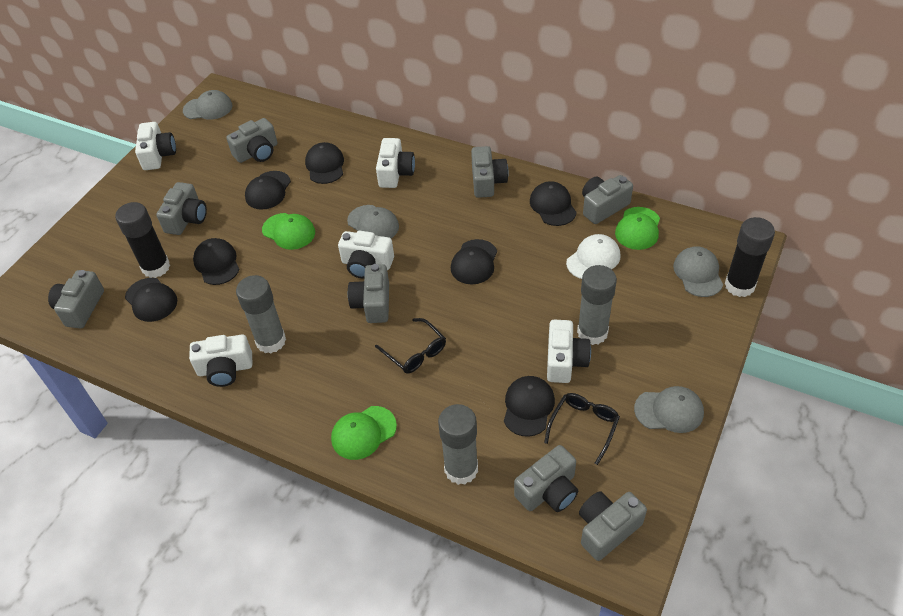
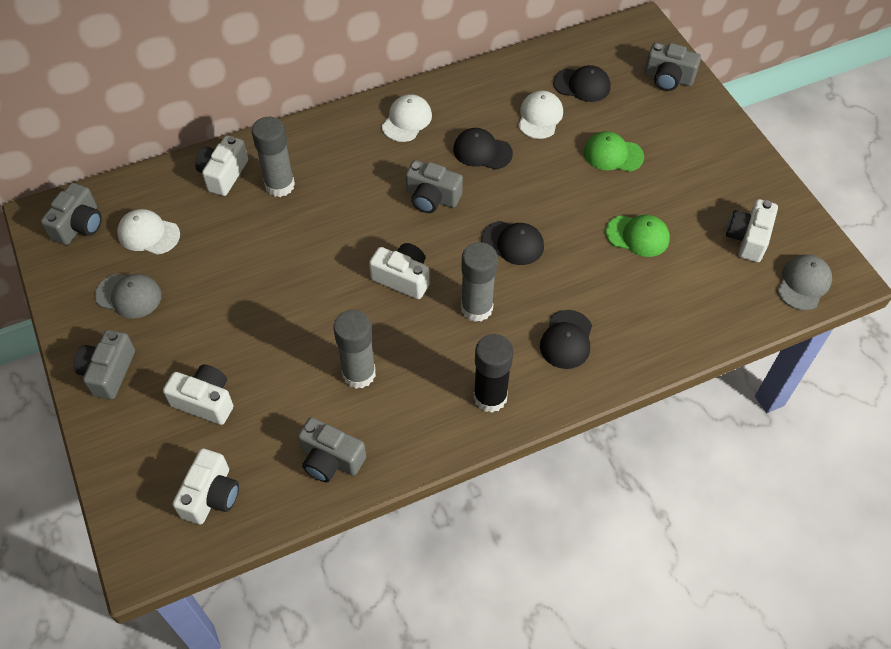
black cap: 7 -> 4
black glasses: 2 -> 0
black glue stick: 2 -> 1
green cap: 3 -> 2
grey camera: 8 -> 5
grey cap: 4 -> 2
white cap: 1 -> 3

